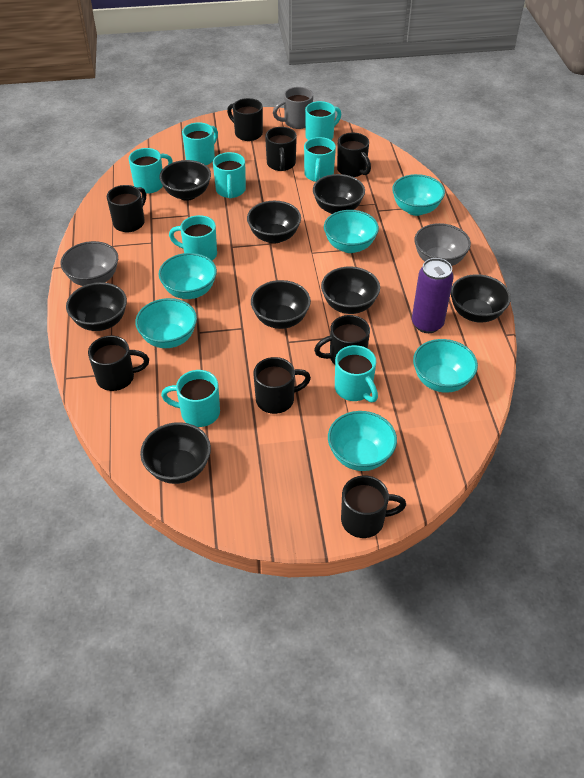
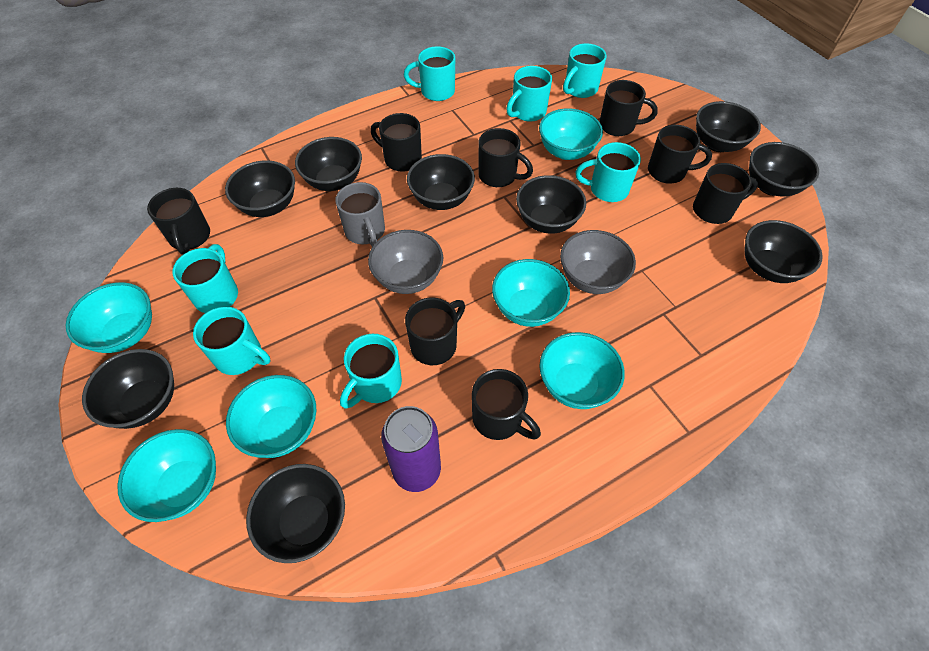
black bowl: 8 -> 9
turquoise mug: 8 -> 7

